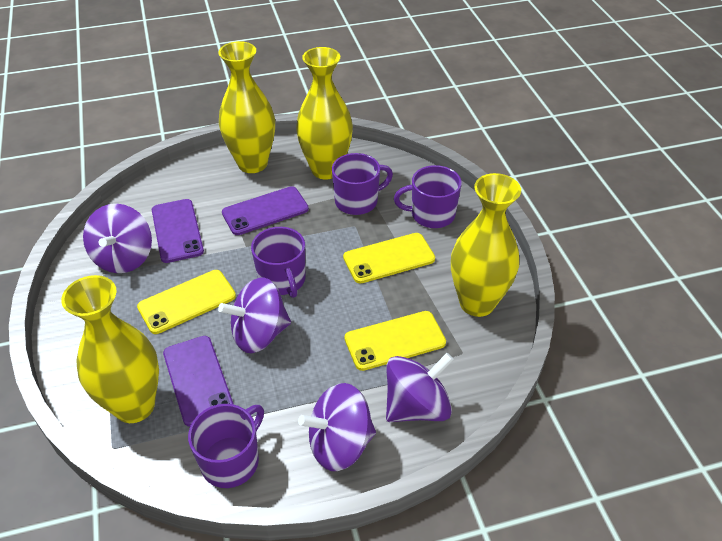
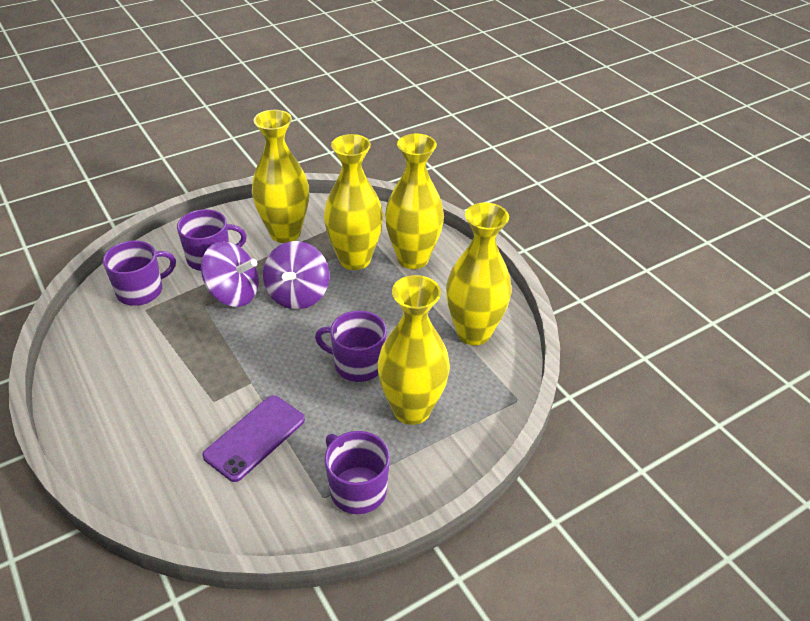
purple phone: 3 -> 1
purple spinning top: 4 -> 2
yellow phone: 3 -> 0
yellow vase: 4 -> 5

